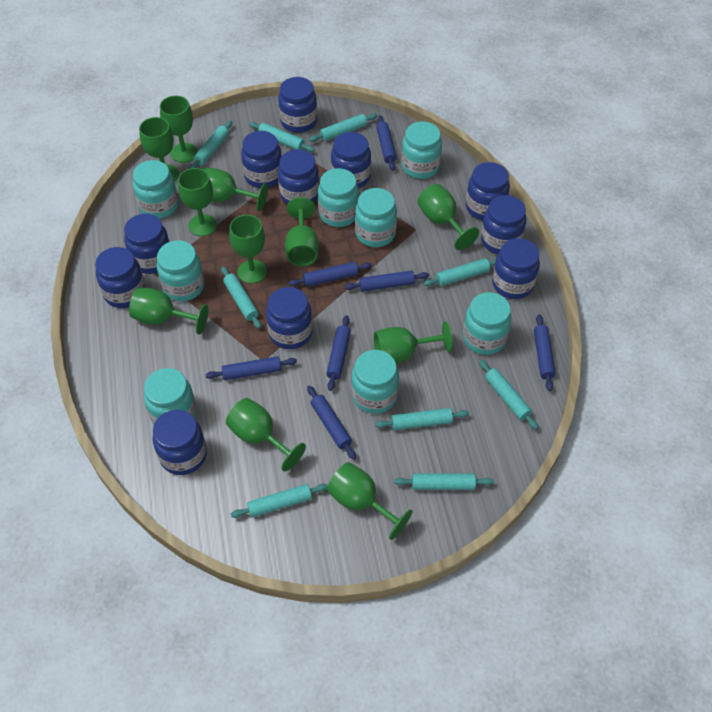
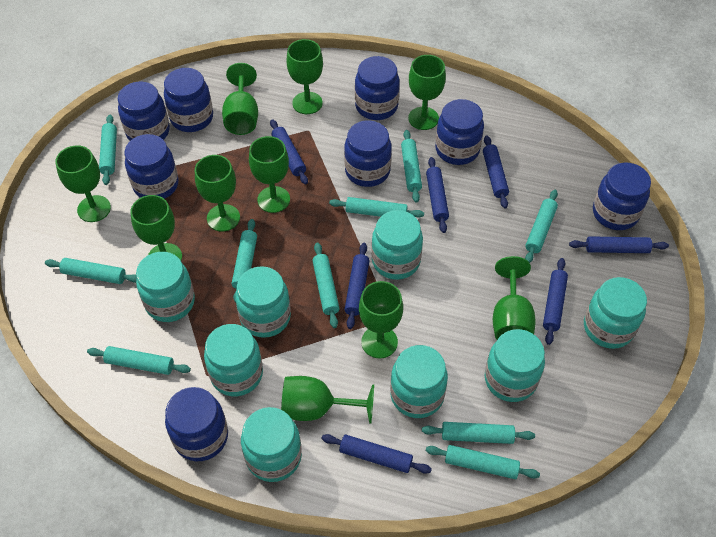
blue jar: 11 -> 8
green goblet: 11 -> 10
turquoise rolling pin: 9 -> 10

